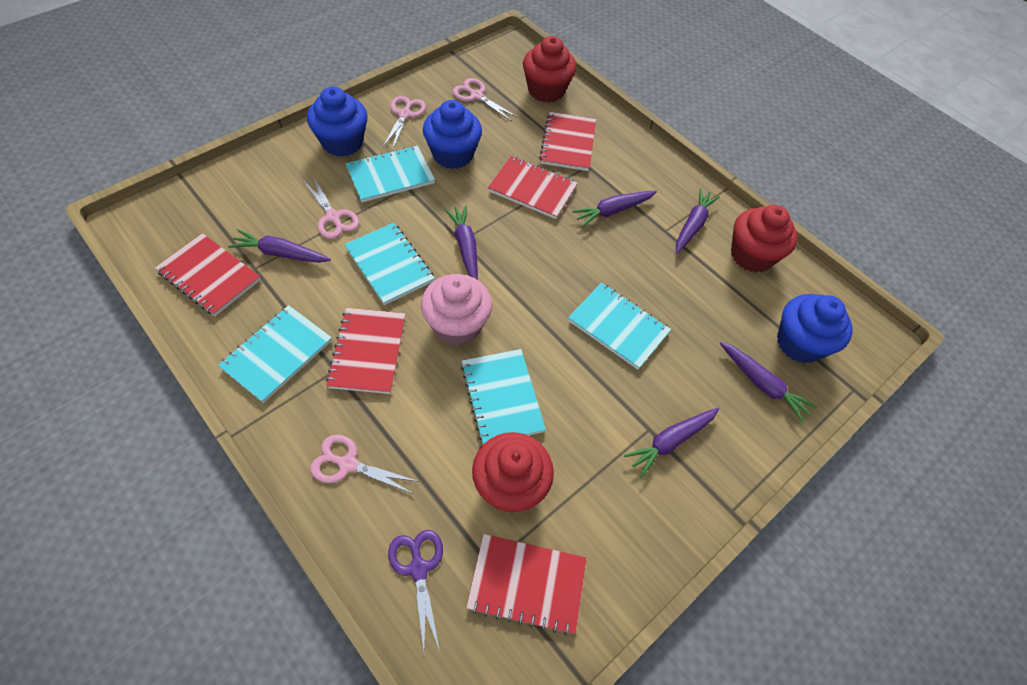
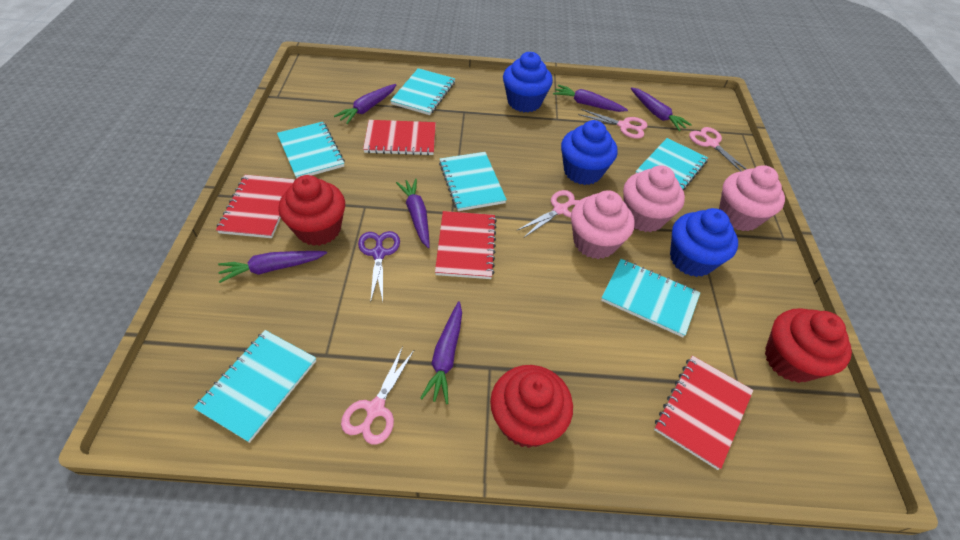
pink cupcake: 1 -> 3
red notebook: 5 -> 4
turquoise notebook: 5 -> 6

